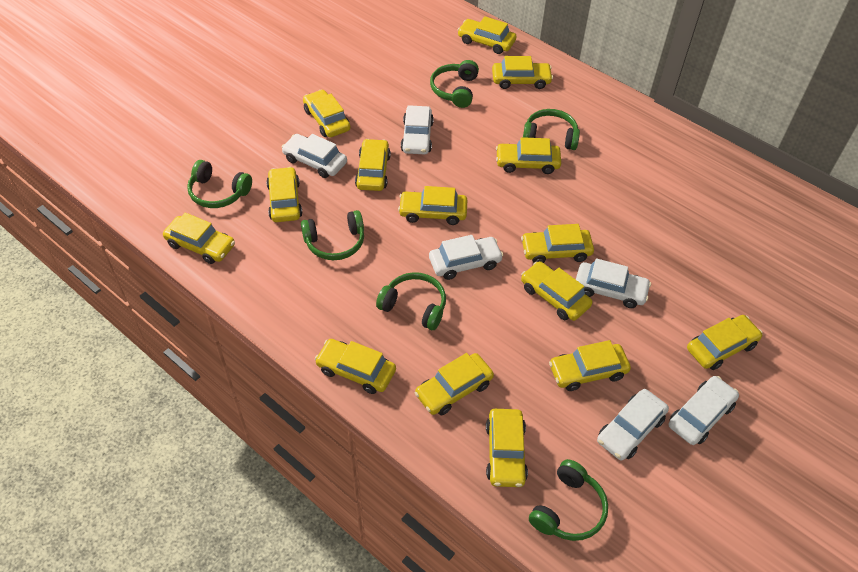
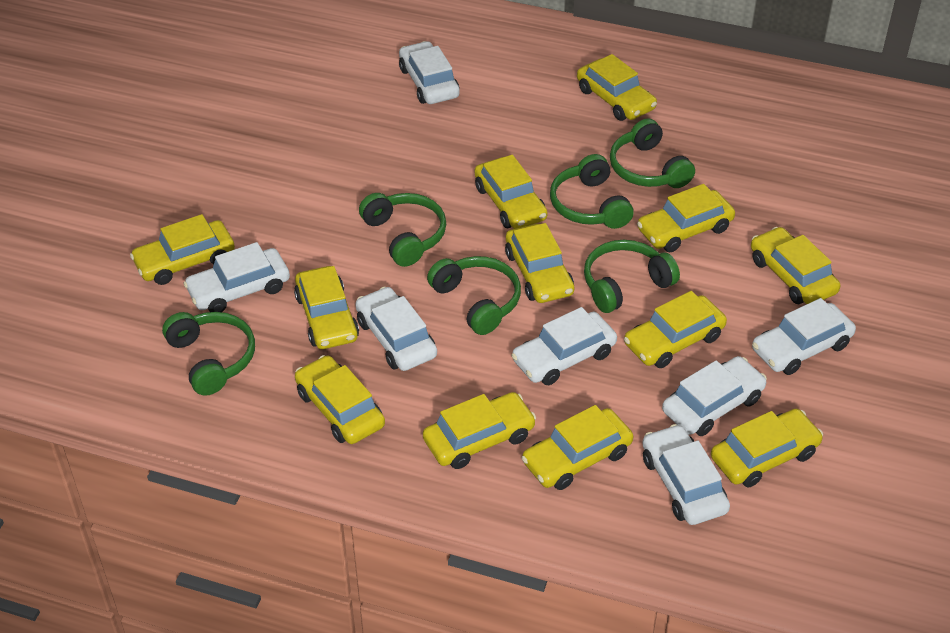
white car: 6 -> 7
yellow car: 15 -> 12

